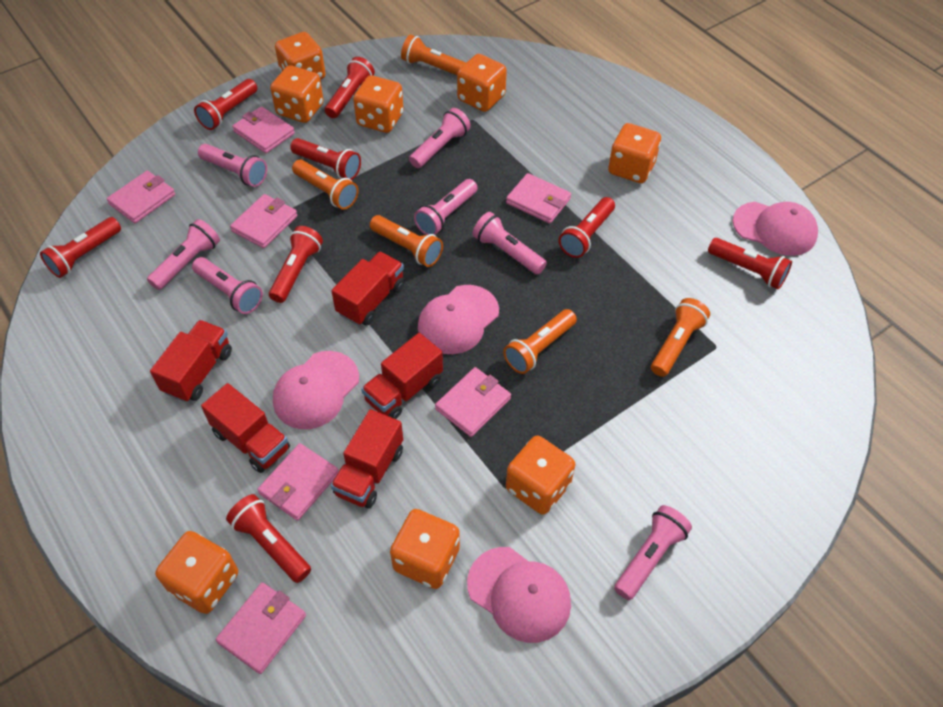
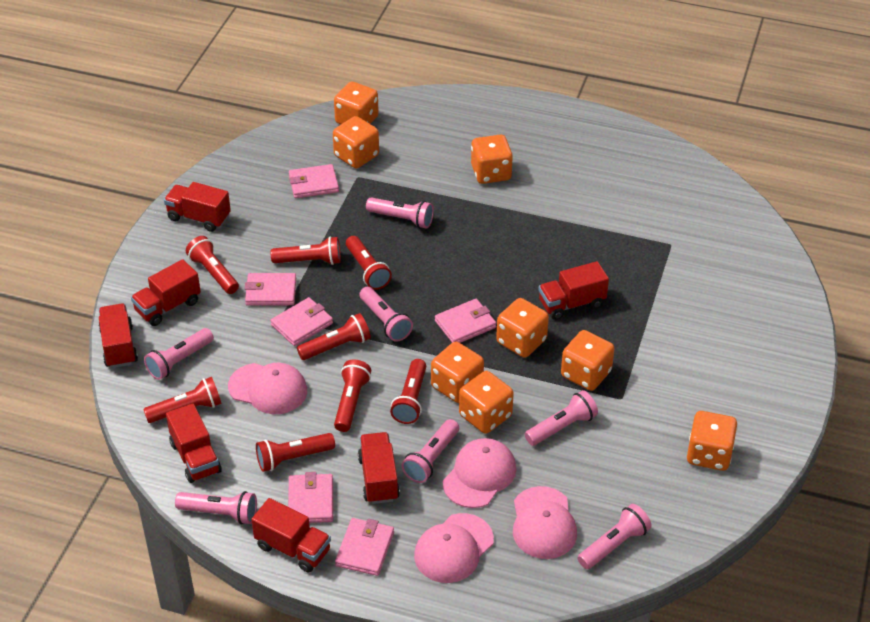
orange flashlight: 5 -> 0
pink wallet: 7 -> 6
red truck: 5 -> 7

